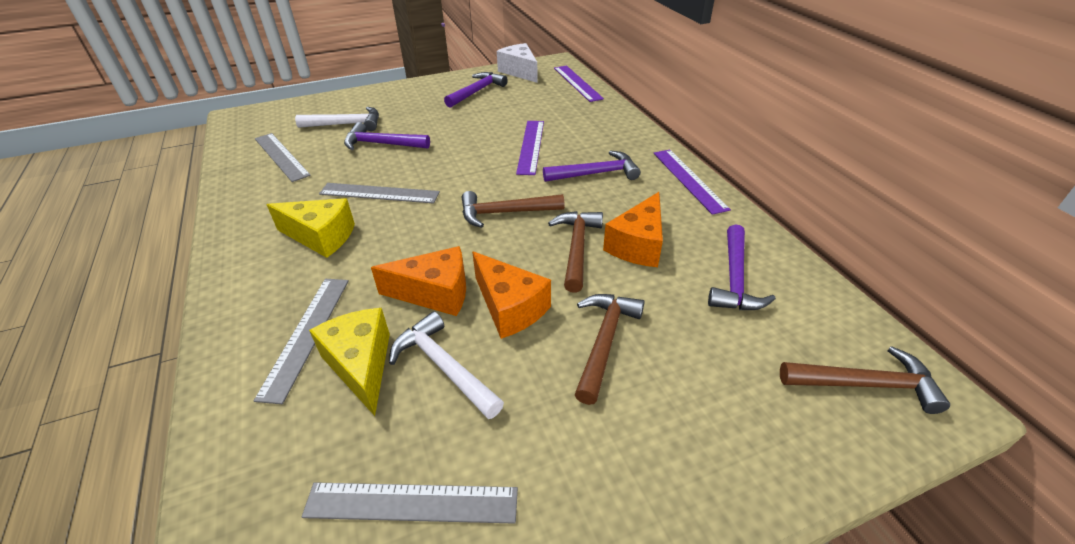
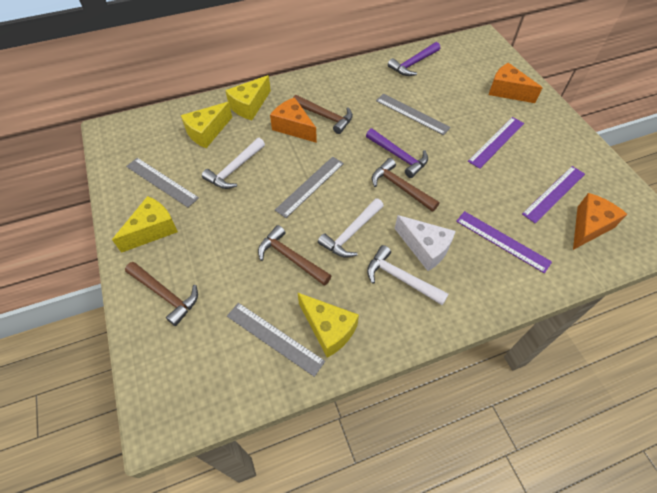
purple hammer: 4 -> 2
white hammer: 2 -> 3
yellow cheese: 2 -> 4

